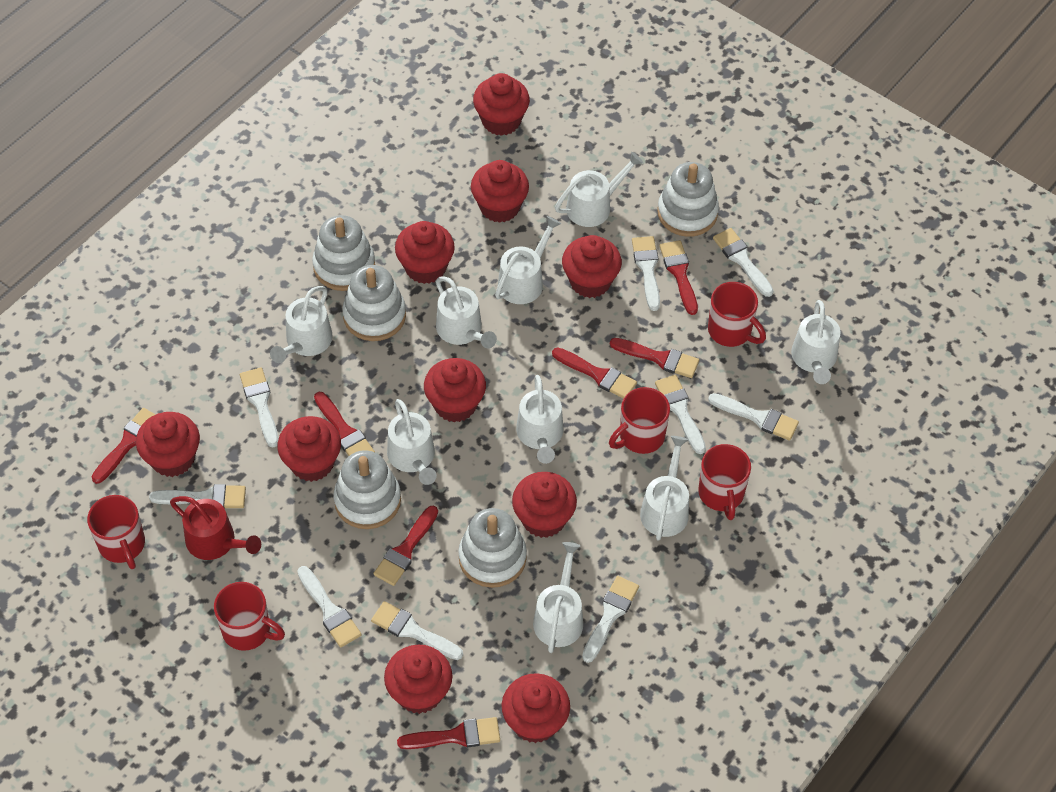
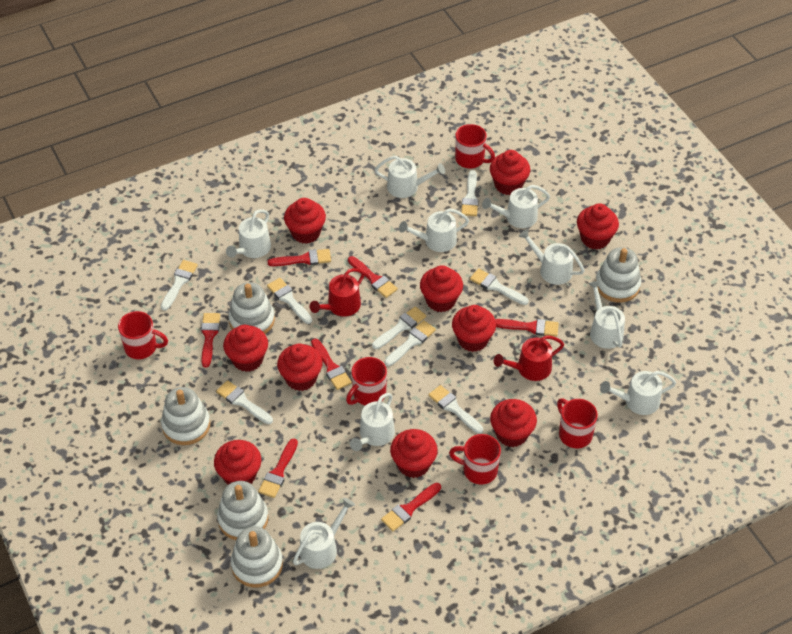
red watering can: 1 -> 2
white brush: 9 -> 8

